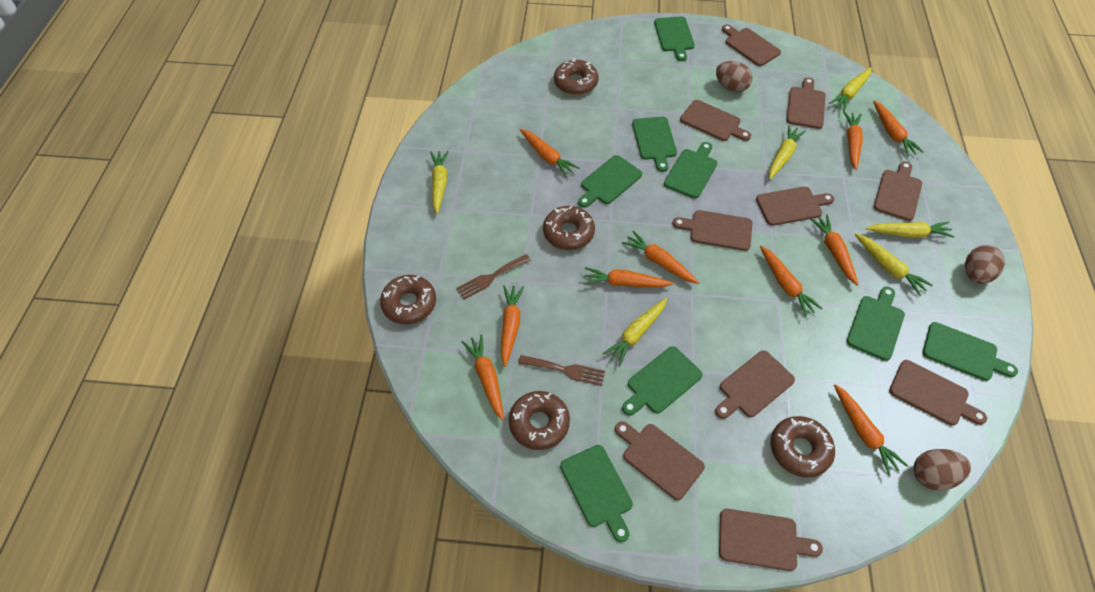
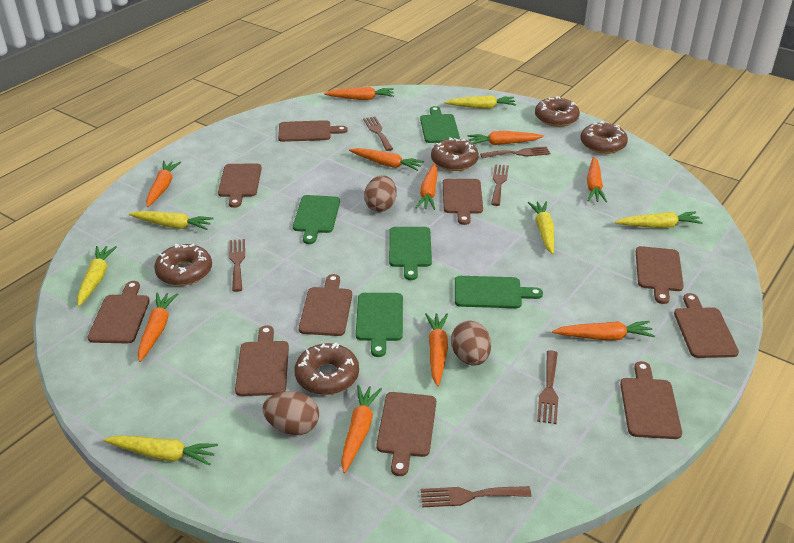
brown fork: 2 -> 6
green cutting board: 8 -> 5

